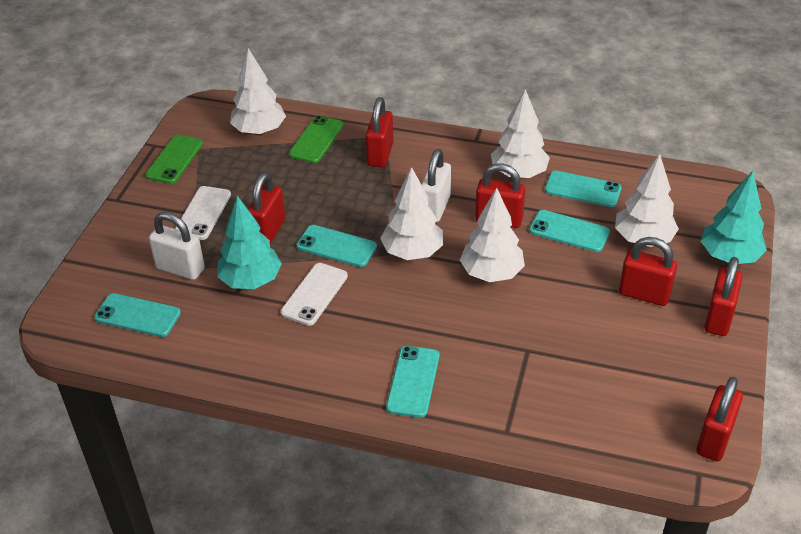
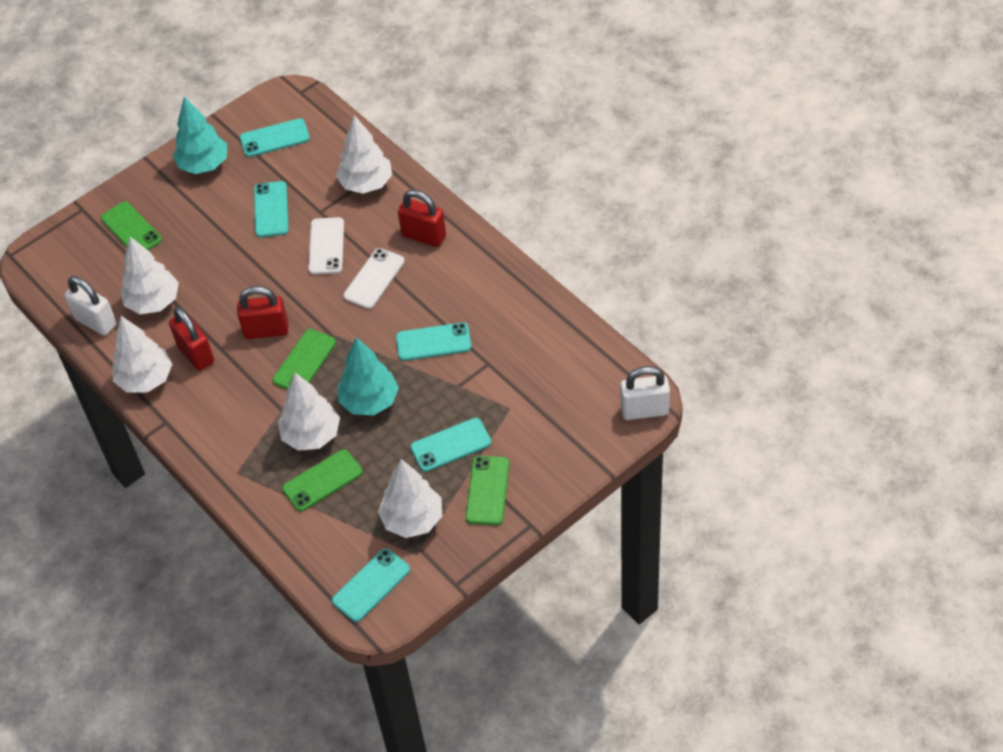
green phone: 2 -> 4
red padlock: 6 -> 3

